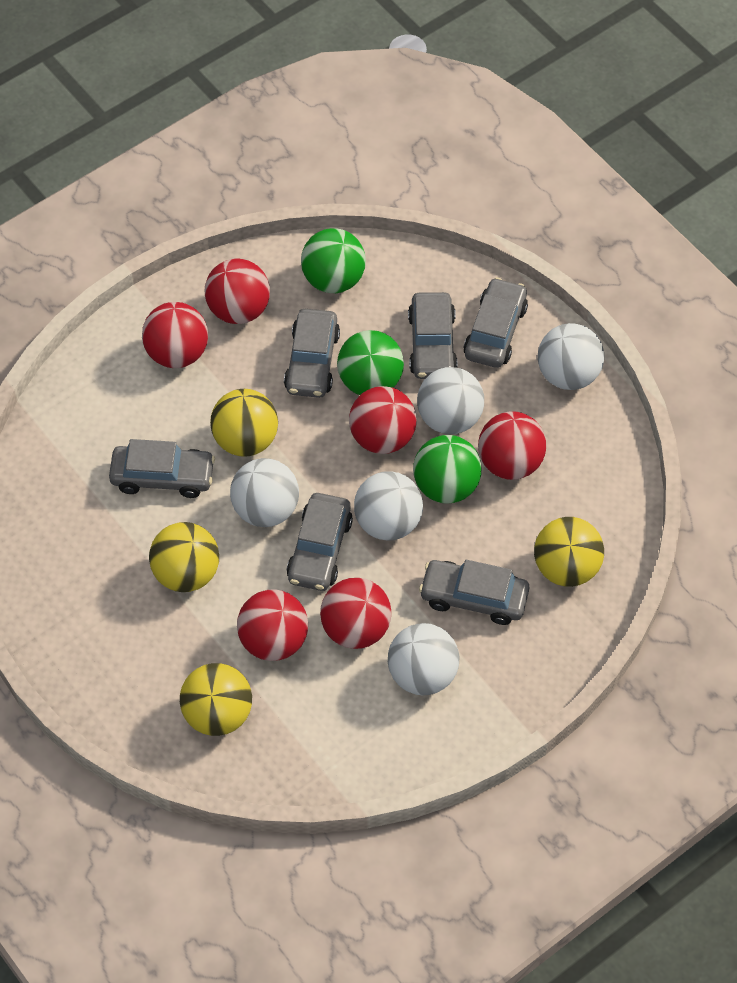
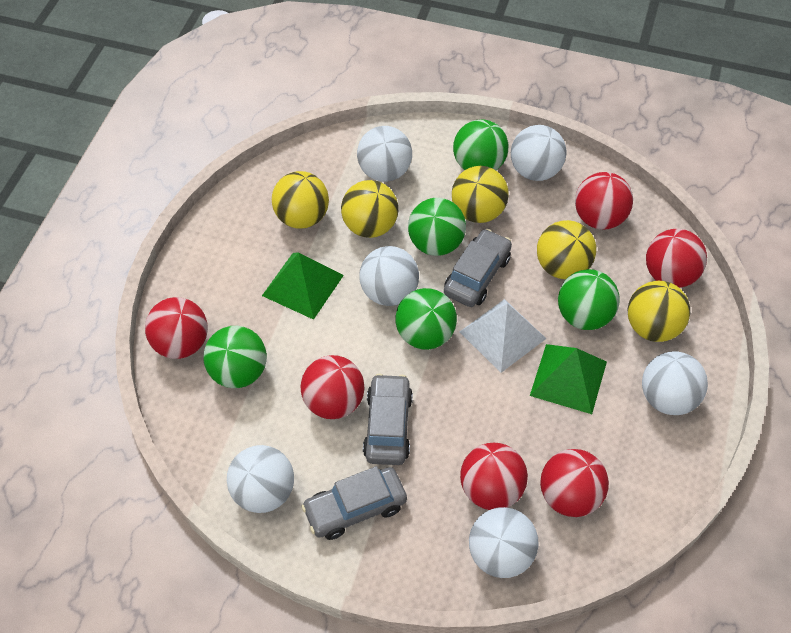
green ball: 3 -> 5
green pyramid: 0 -> 2
grey car: 6 -> 3
white ball: 5 -> 6
white pyramid: 0 -> 1
yellow ball: 4 -> 5

